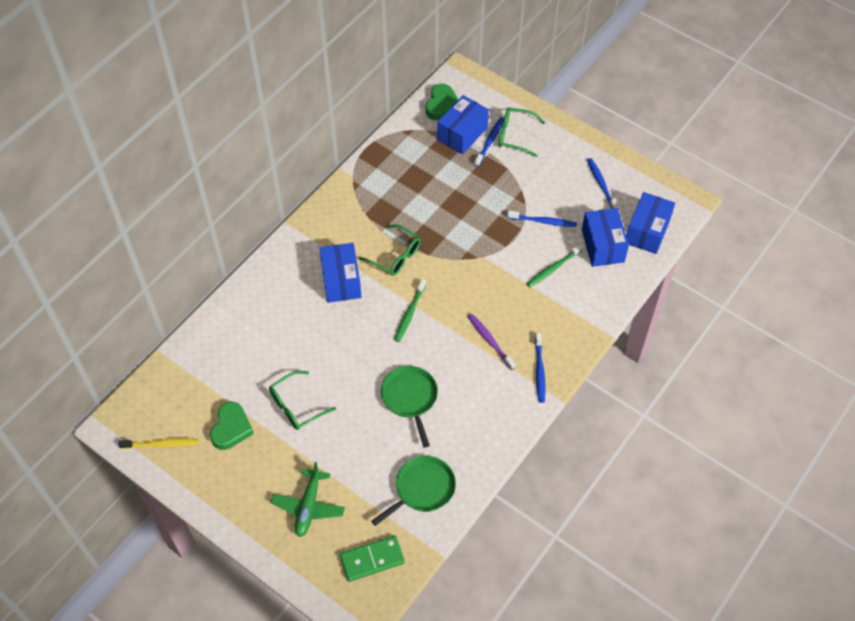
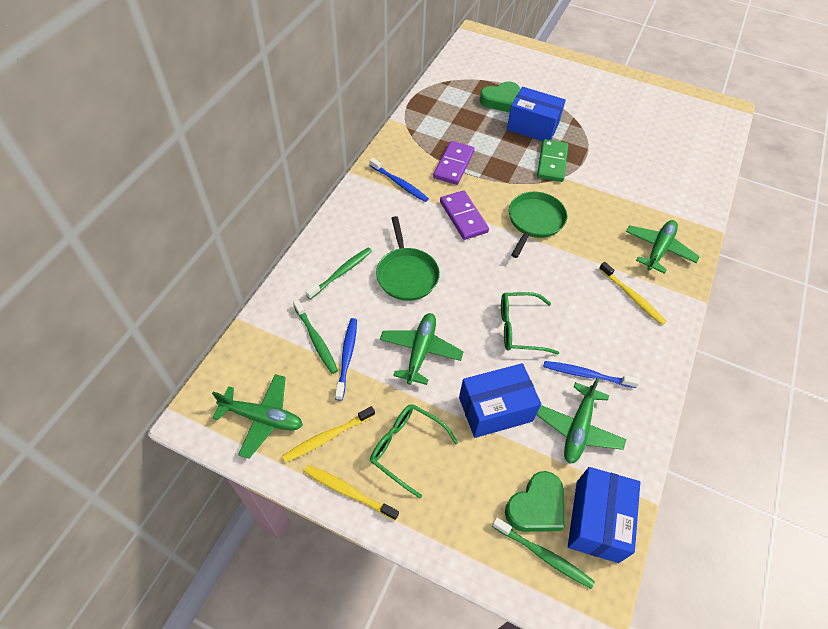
blue box: 4 -> 3
blue toothbrush: 4 -> 3
green glasses: 3 -> 2
green plane: 1 -> 4
green toothbrush: 2 -> 3
purple domino: 0 -> 2
purple toothbrush: 1 -> 0
yellow toothbrush: 1 -> 3

